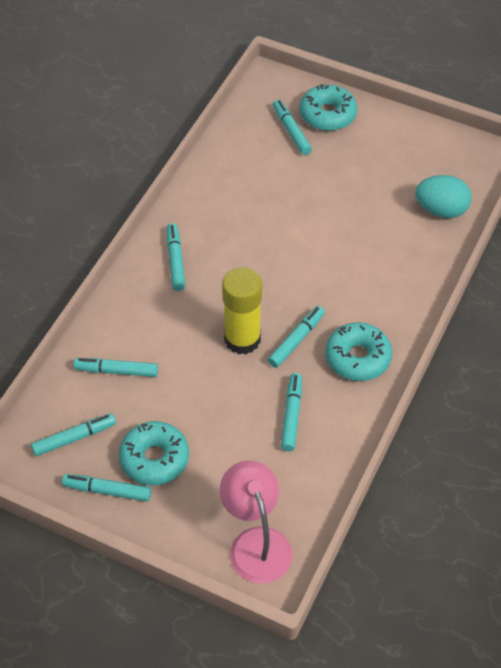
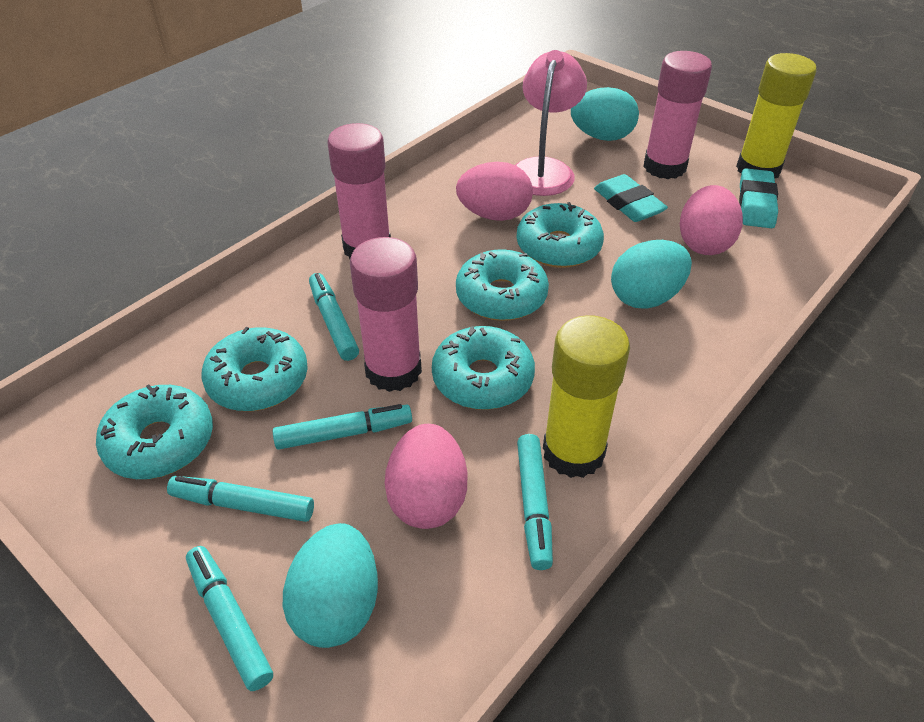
pink egg: 0 -> 3
pink glue stick: 0 -> 3
turquoise donut: 3 -> 5
turquoise egg: 1 -> 3
turquoise eraser: 0 -> 2
turquoise marker: 7 -> 5
yellow glue stick: 1 -> 2

